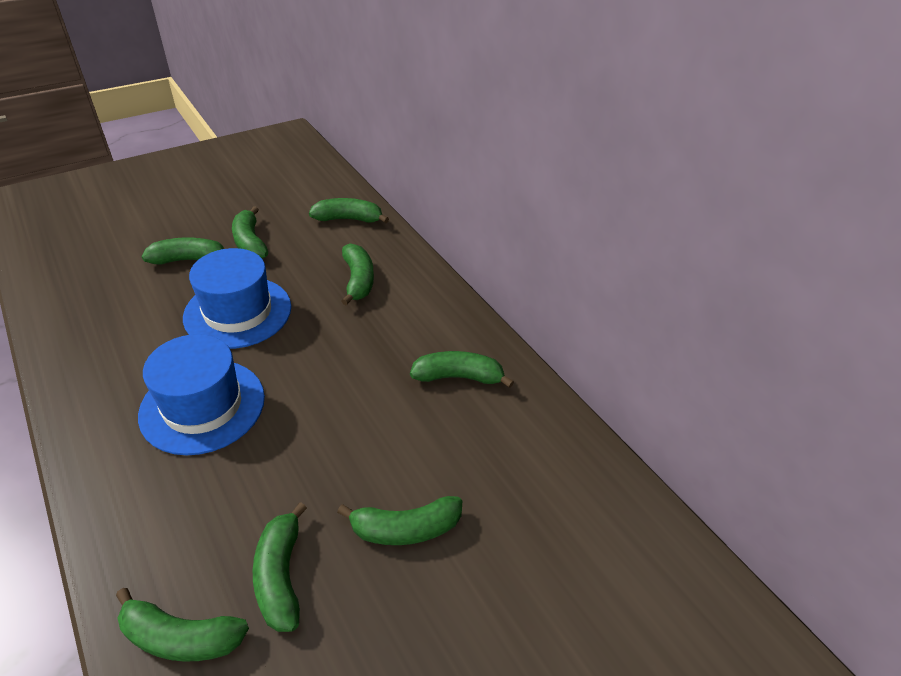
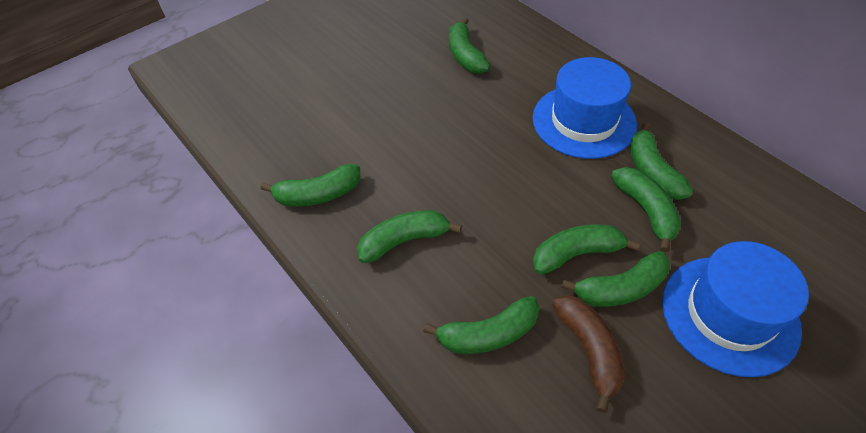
brown banana: 0 -> 1

